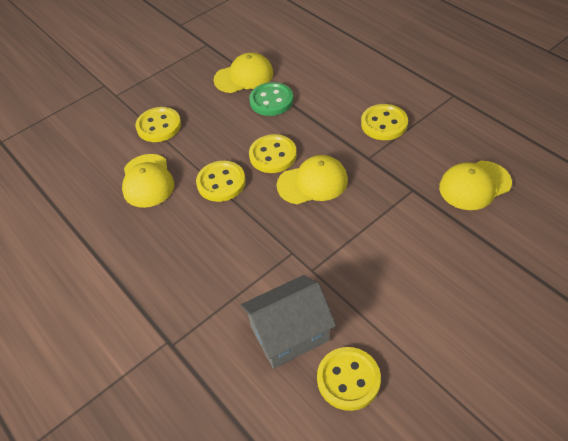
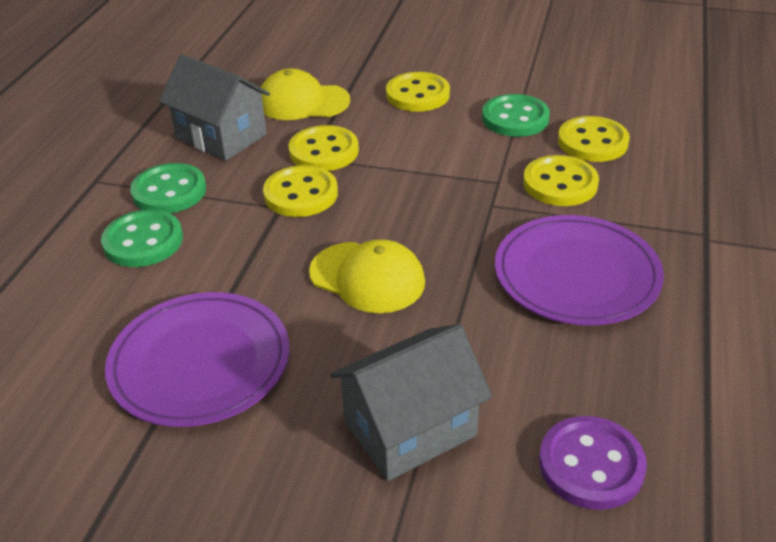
green button: 1 -> 3
grey house: 1 -> 2
purple button: 0 -> 1
purple plate: 0 -> 2
yellow cap: 4 -> 2

